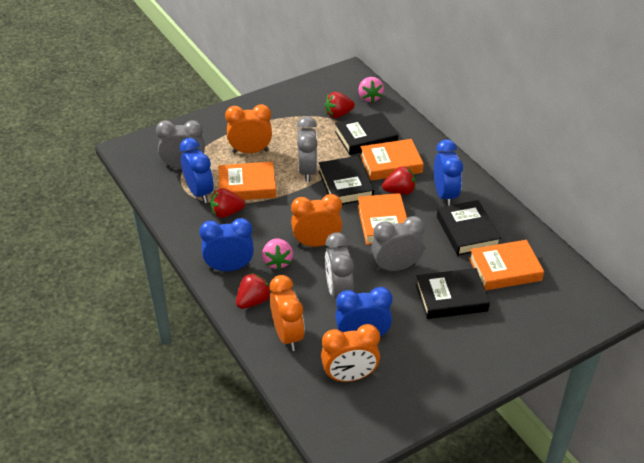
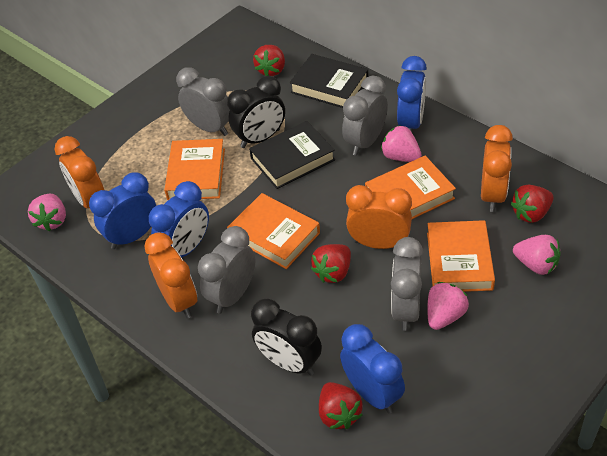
black book: 4 -> 2
black clock: 0 -> 2
pink strawberry: 2 -> 4

